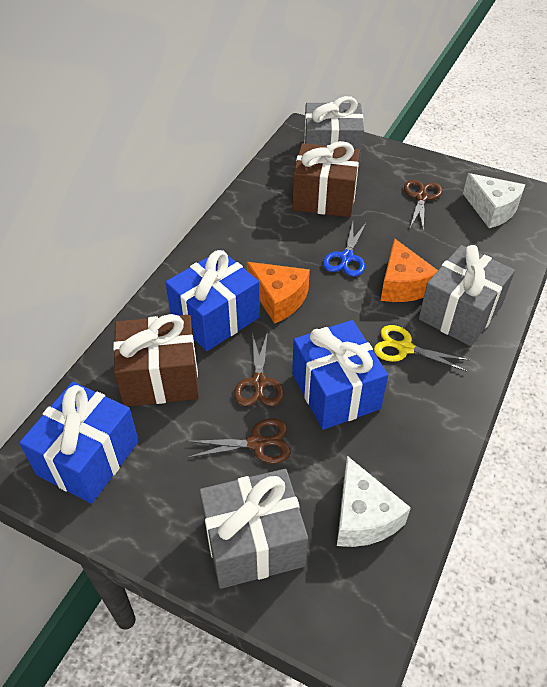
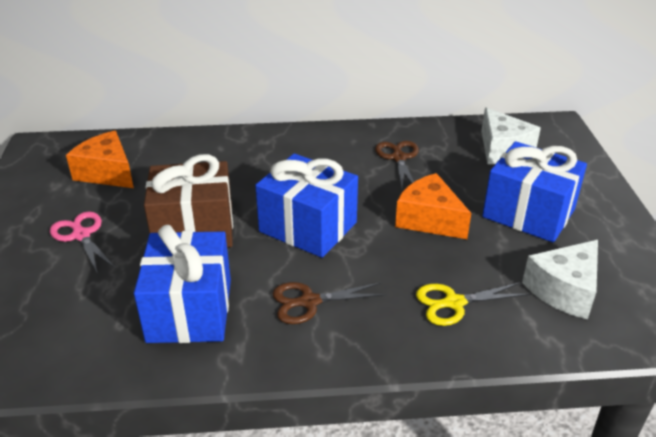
blue scissors: 1 -> 0
brown gift: 2 -> 1
brown scissors: 3 -> 2
grey gift: 3 -> 0
pink scissors: 0 -> 1

